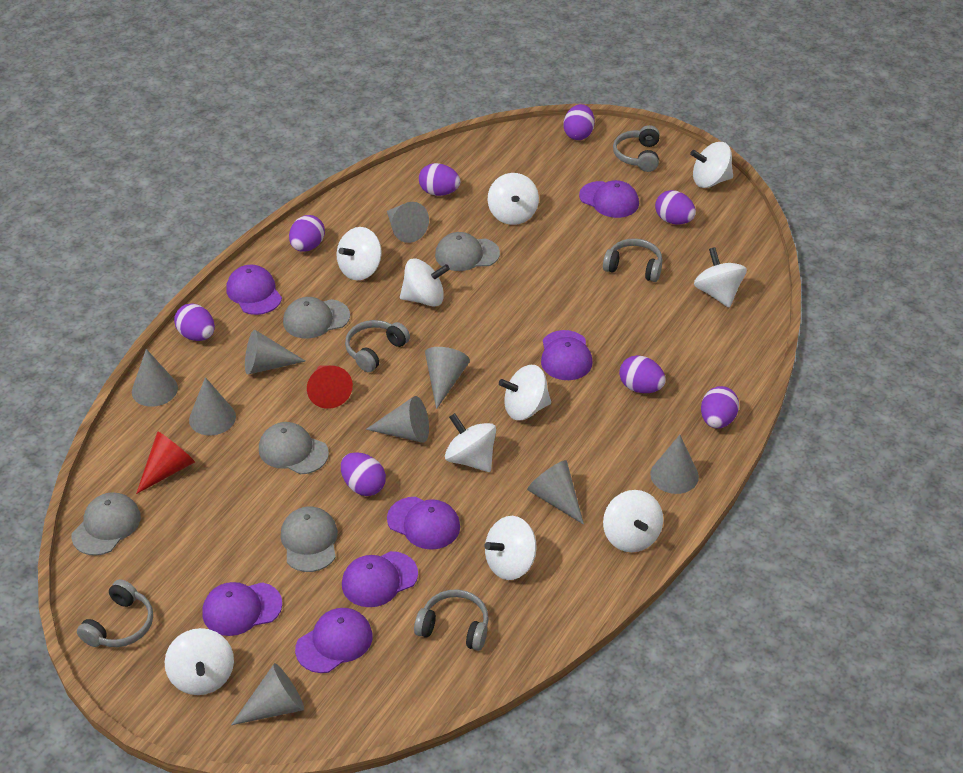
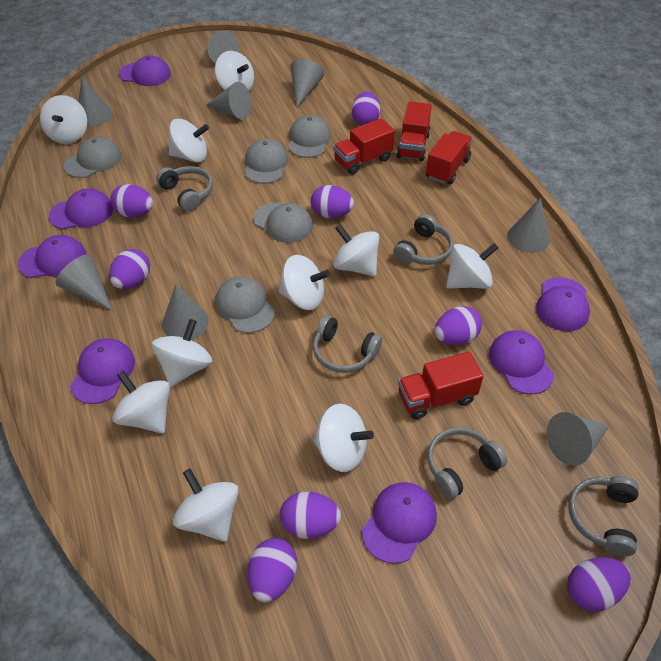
grey cone: 9 -> 8
red cone: 2 -> 0
red truck: 0 -> 4

